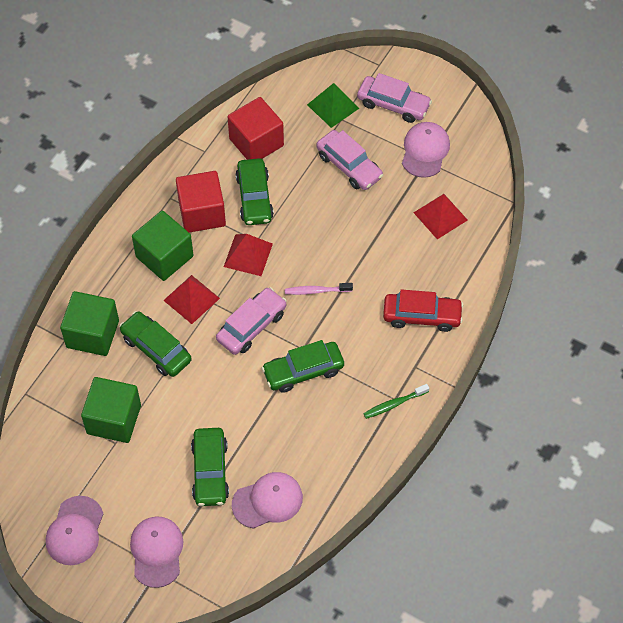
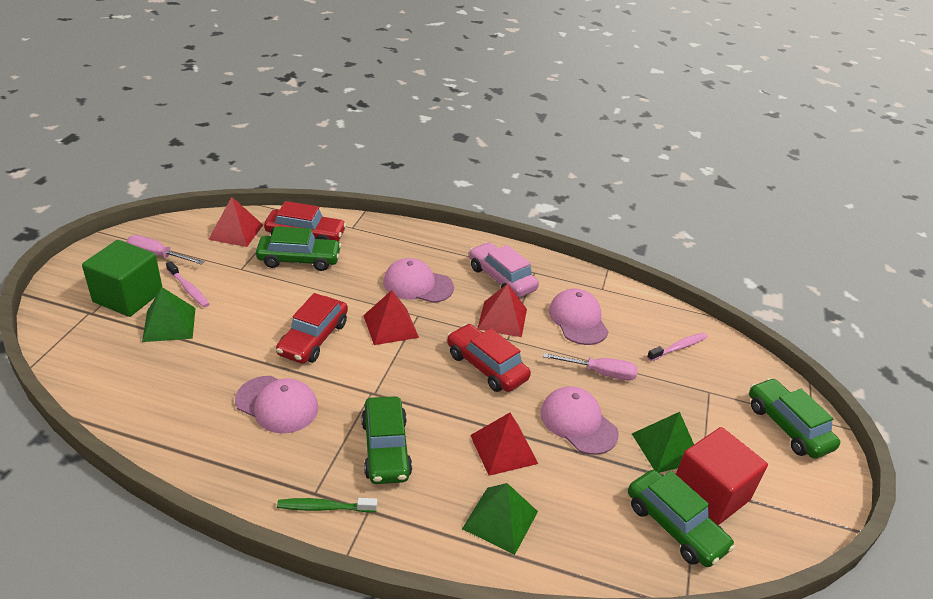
green cube: 3 -> 1
green pyramid: 1 -> 3
pink car: 3 -> 1
pink screwdriver: 0 -> 2
pink toothbrush: 1 -> 2
red car: 1 -> 3
red cube: 2 -> 1
red pyramid: 3 -> 4

